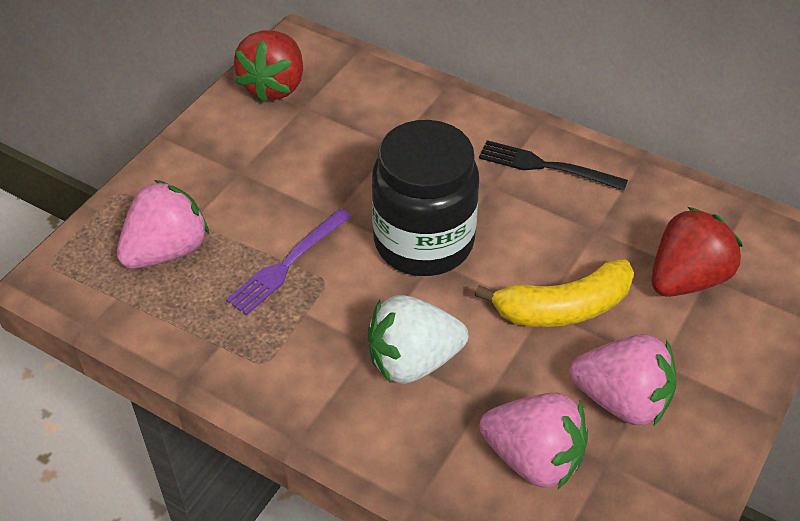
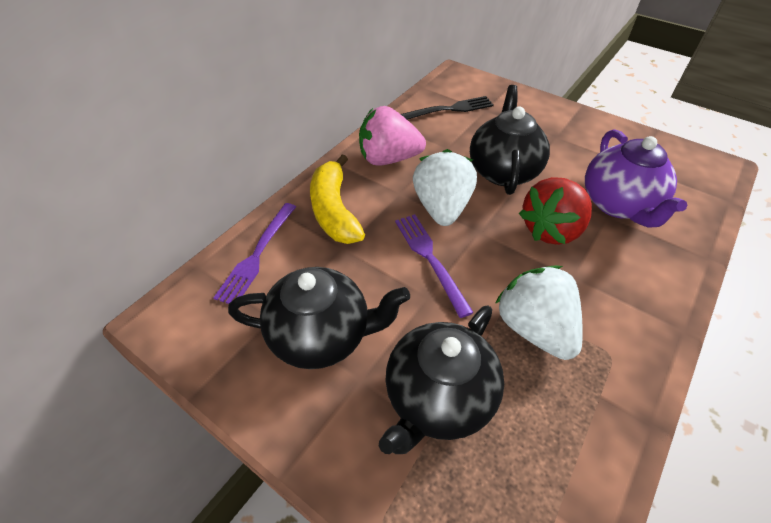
black jar: 1 -> 0
black teapot: 0 -> 3
pink strawberry: 3 -> 1
purple fork: 1 -> 2
purple teapot: 0 -> 1
red strawberry: 2 -> 1
white strawberry: 1 -> 2

